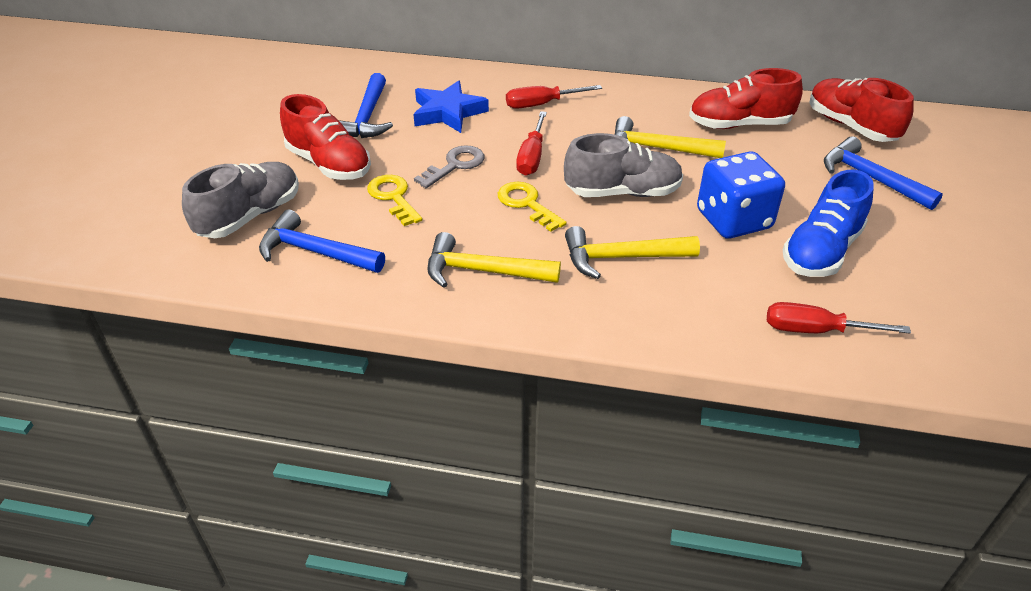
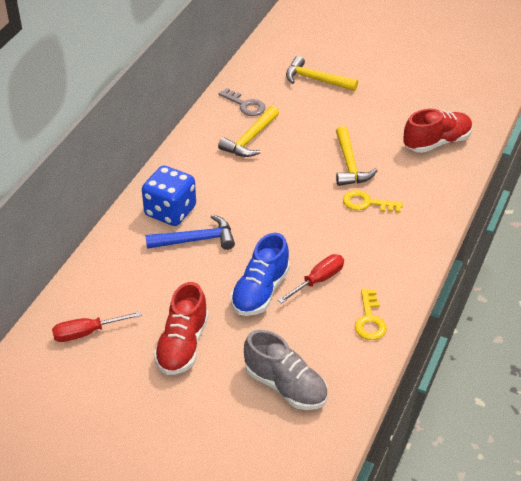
blue hammer: 3 -> 1
blue star: 1 -> 0
grey shoe: 2 -> 1
red screwdriver: 3 -> 2
red shoe: 3 -> 2

